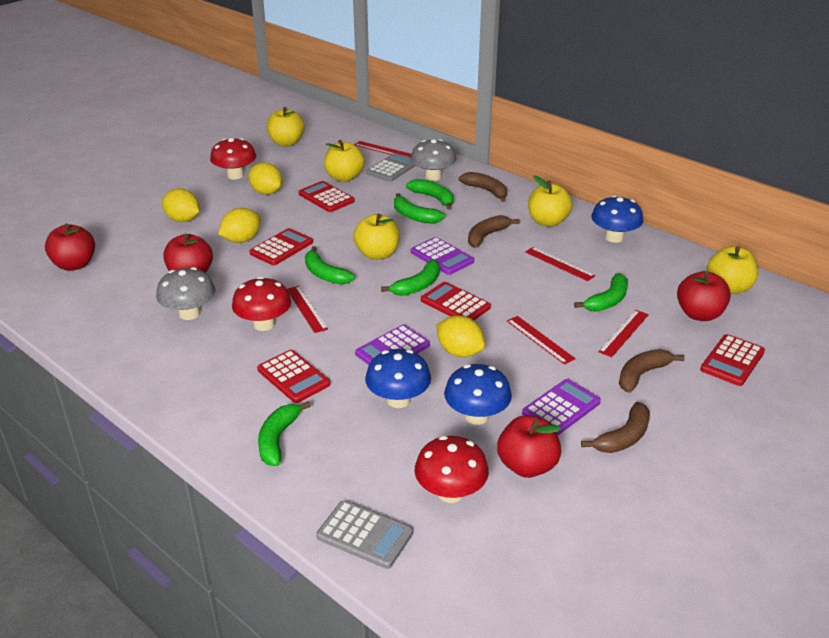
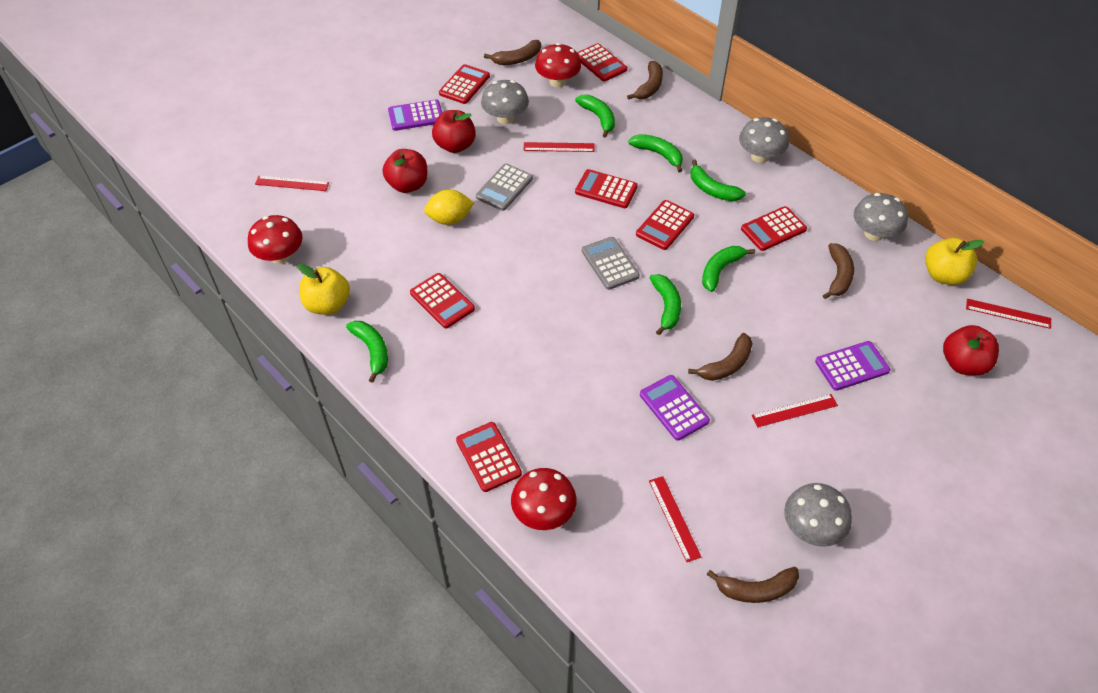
blue mushroom: 3 -> 0
brown banana: 4 -> 5
grey mushroom: 2 -> 4
red apple: 4 -> 3
red calculator: 5 -> 7
yellow apple: 5 -> 2
yellow lemon: 4 -> 1

